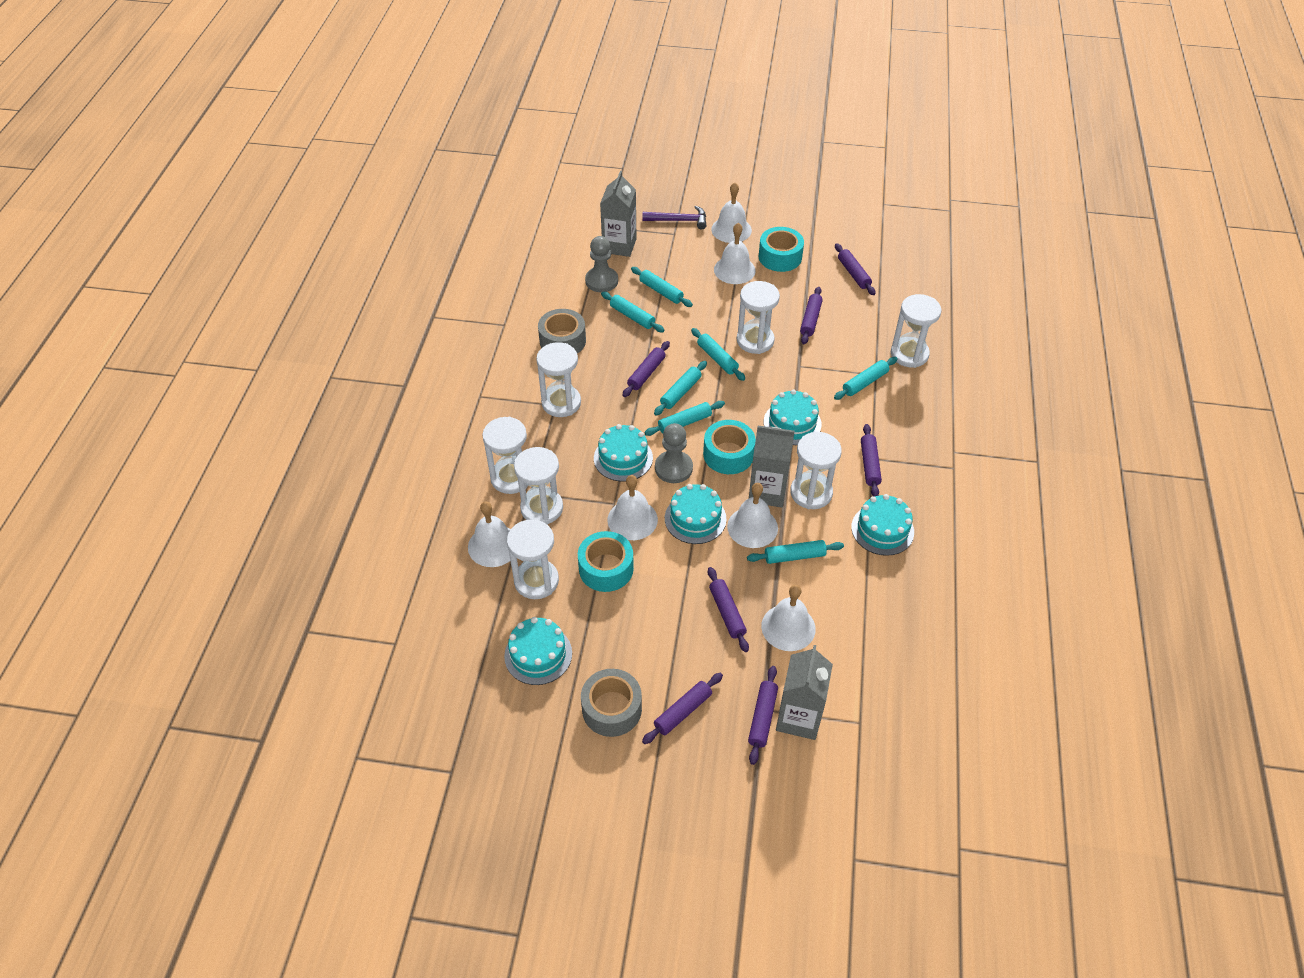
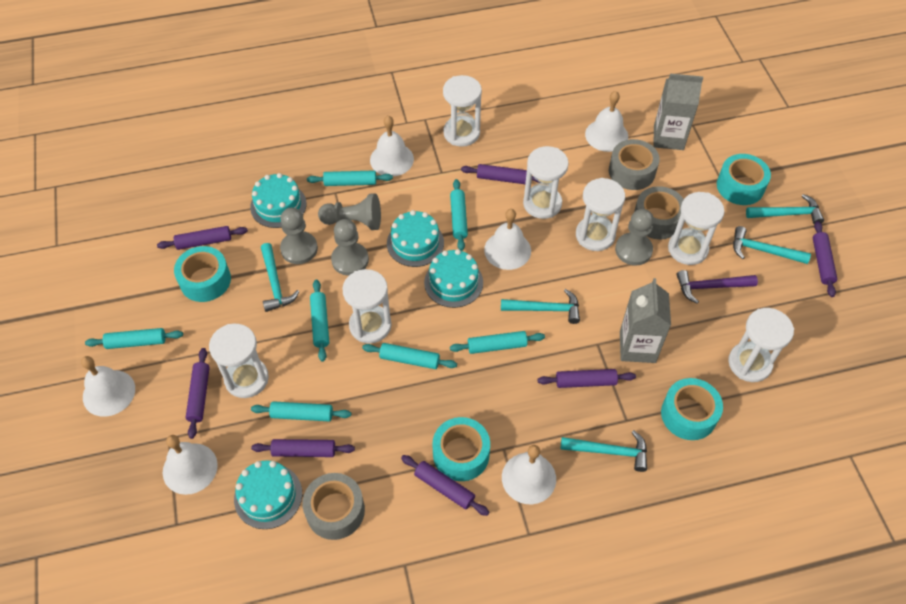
grey carton: 3 -> 2
grey pawn: 2 -> 4
grey tape: 2 -> 3
turquoise cake: 5 -> 4
turquoise hammer: 0 -> 5
turquoise tape: 3 -> 4

